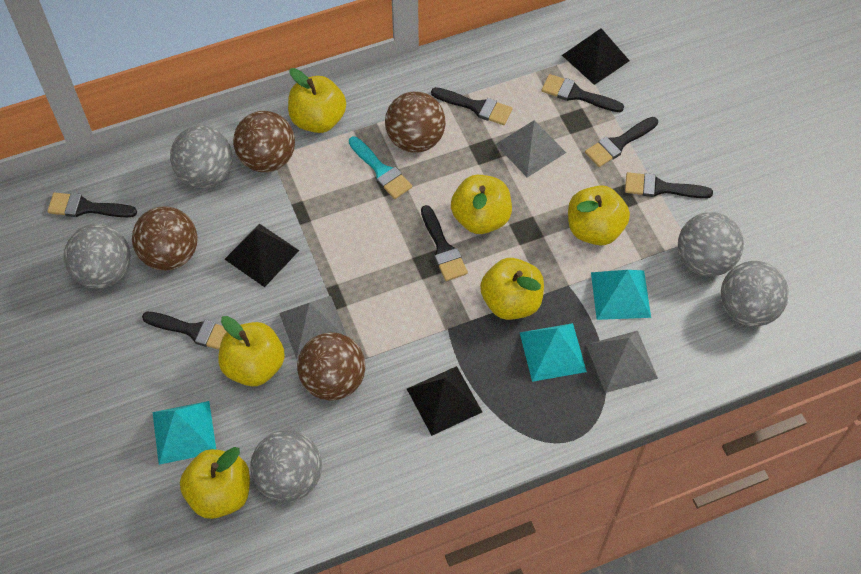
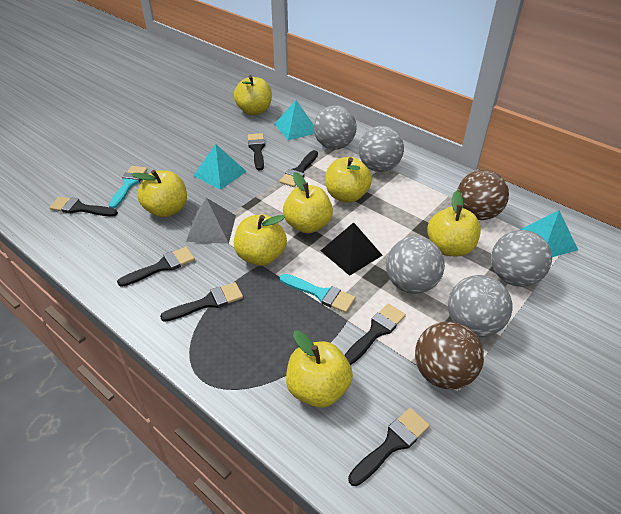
black pyramid: 3 -> 1
brown ball: 4 -> 2
grey pyramid: 3 -> 1
turquoise brush: 1 -> 2
yellow apple: 6 -> 7

